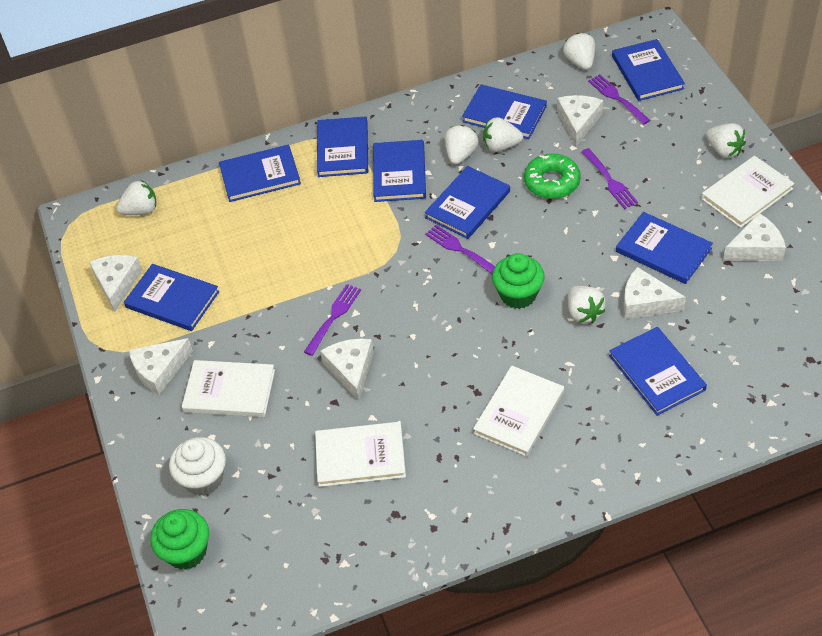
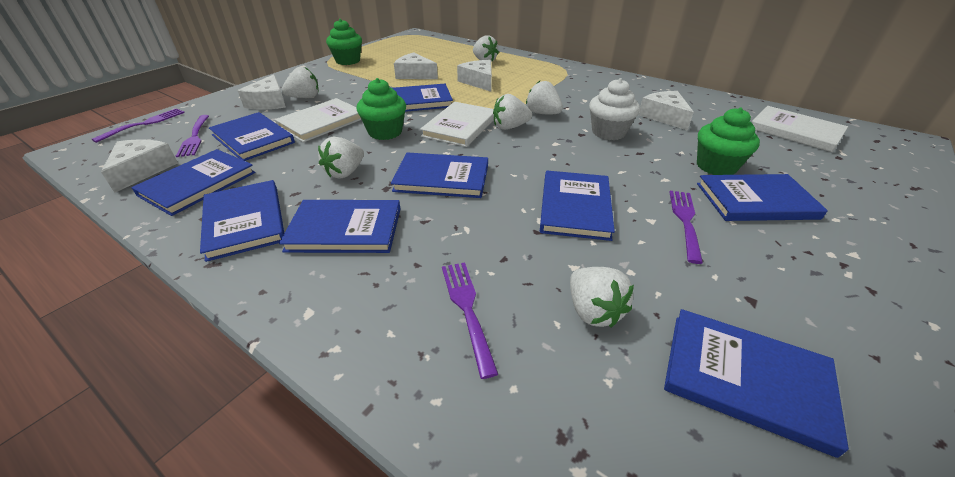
green cupcake: 2 -> 3
green donut: 1 -> 0
white book: 4 -> 3
white cheese: 6 -> 5

